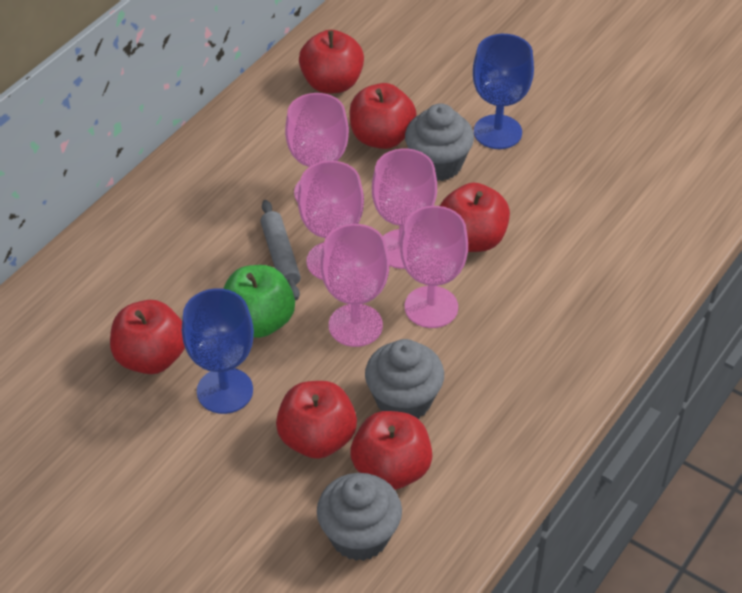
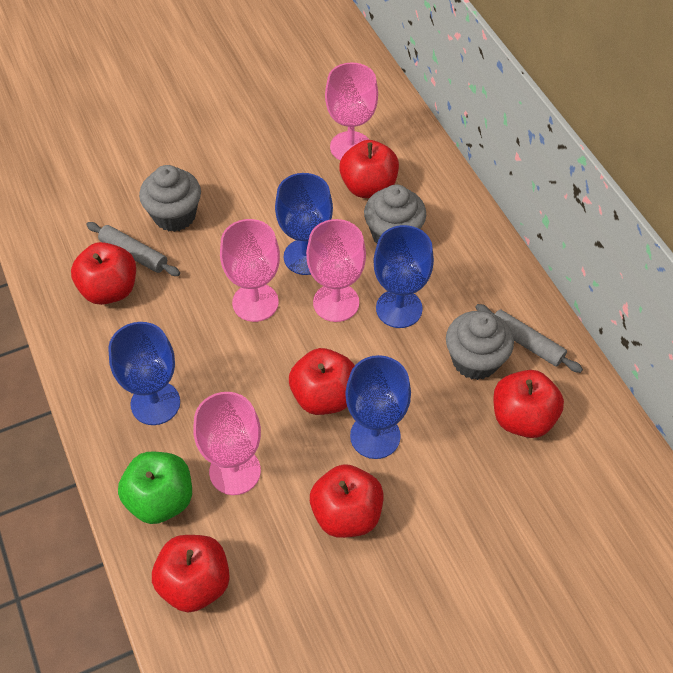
blue goblet: 2 -> 4
grey rolling pin: 1 -> 2
pink goblet: 5 -> 4

